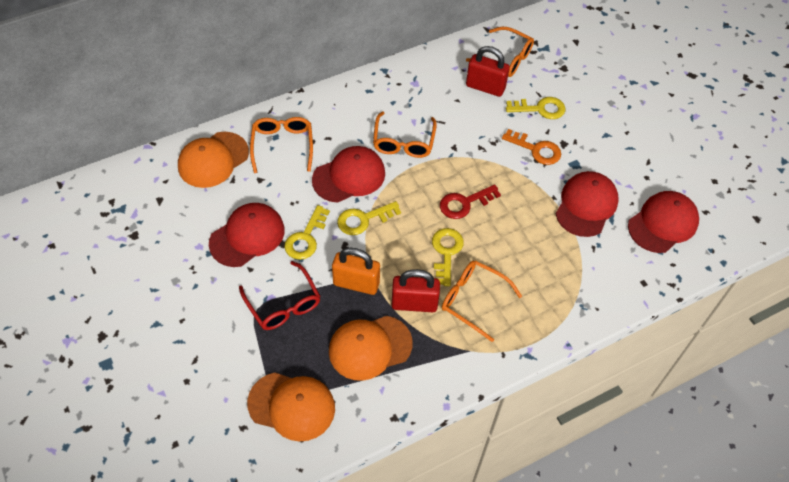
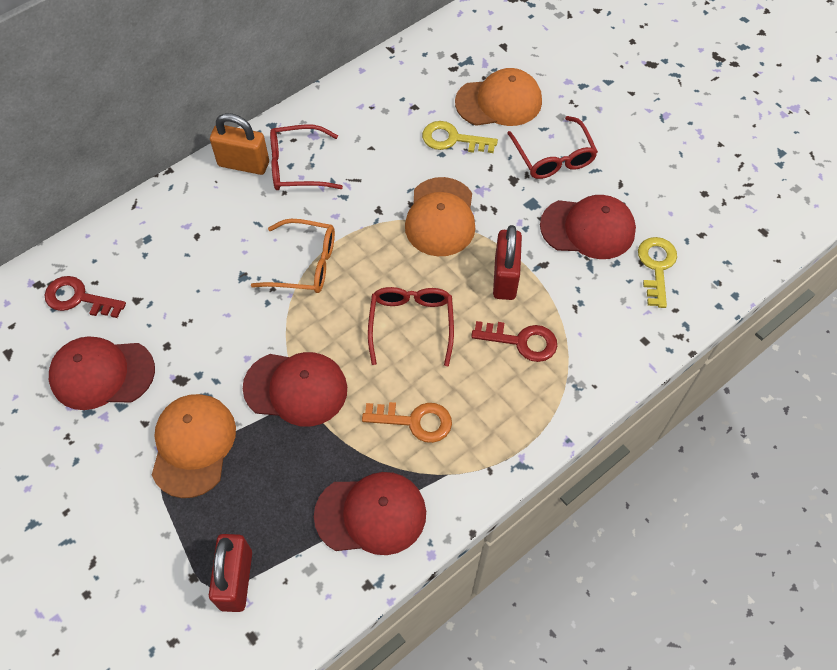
orange glasses: 4 -> 1
red glasses: 1 -> 3
red key: 1 -> 2
yellow key: 4 -> 2

